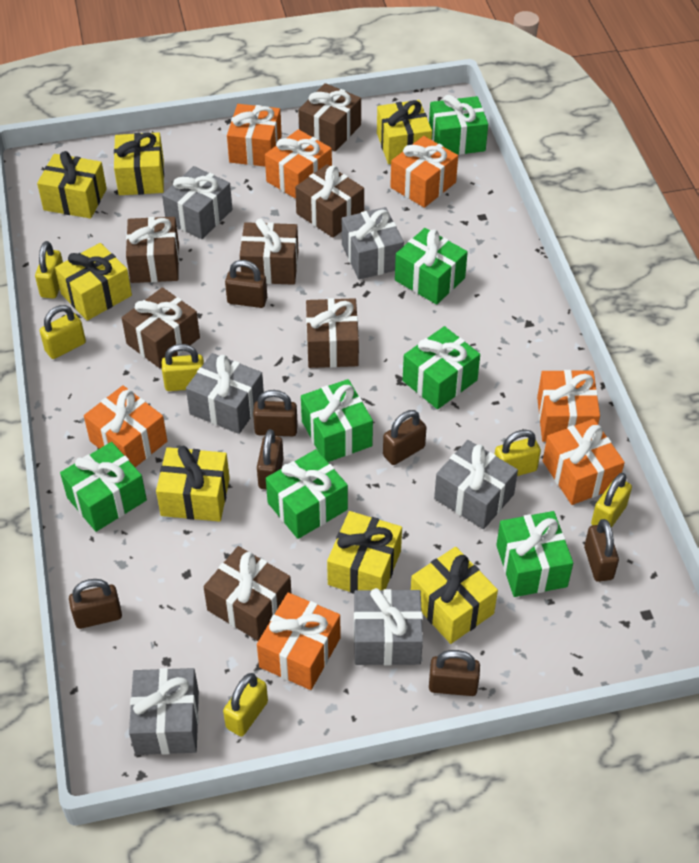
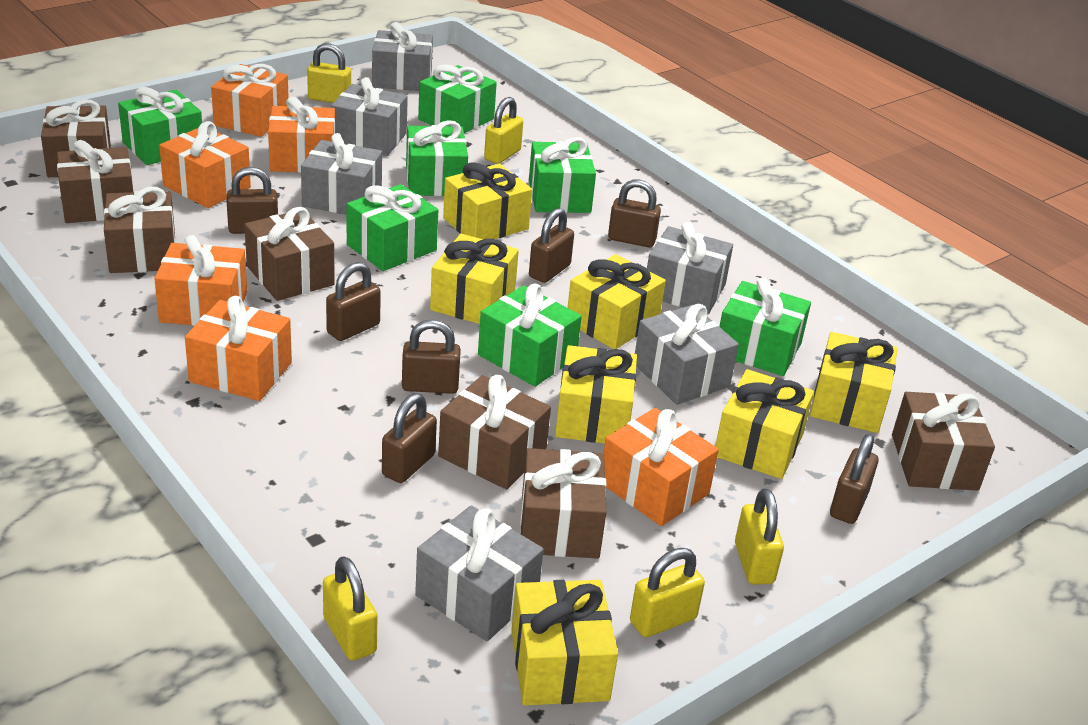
orange gift: 7 -> 6
yellow padlock: 6 -> 5

